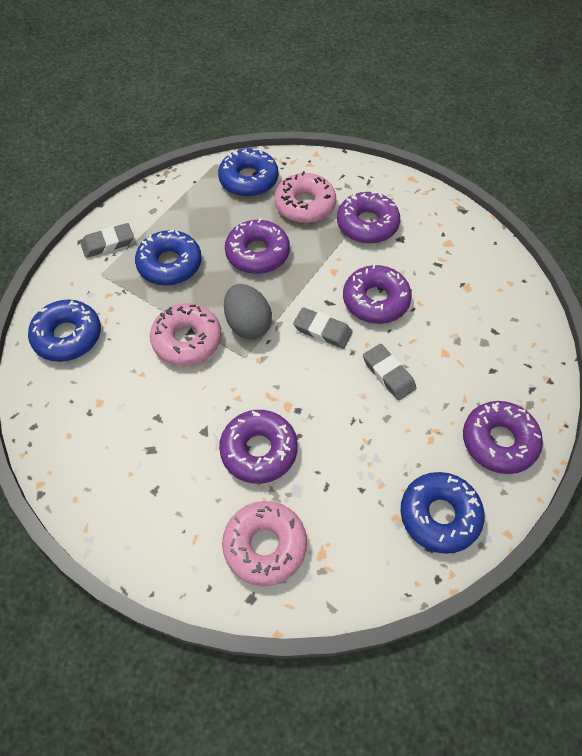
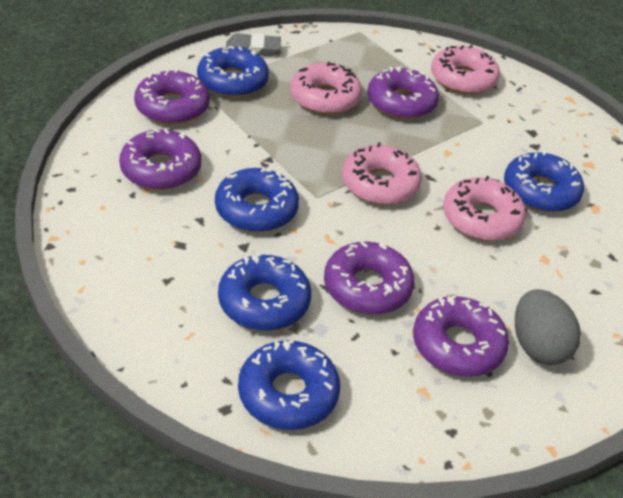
blue donut: 4 -> 5
grey eraser: 3 -> 1
pink donut: 3 -> 4

